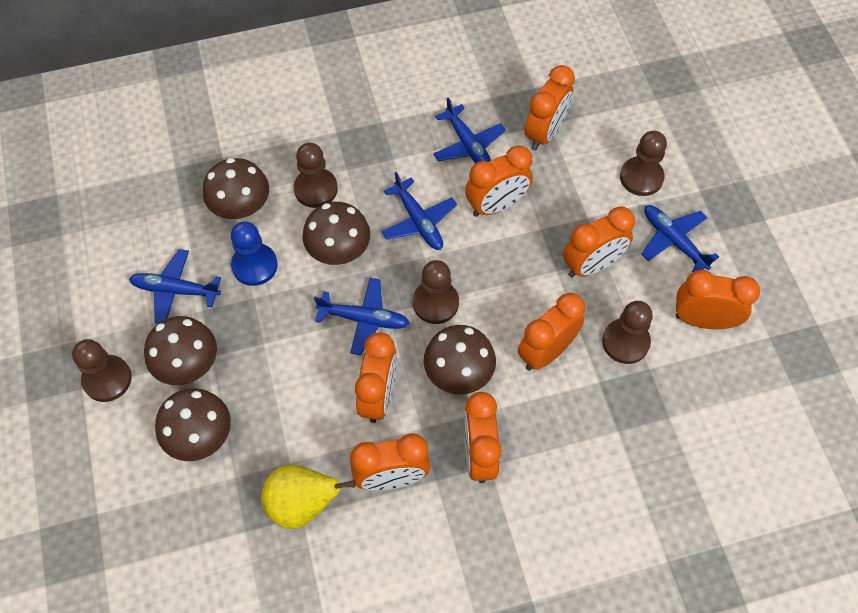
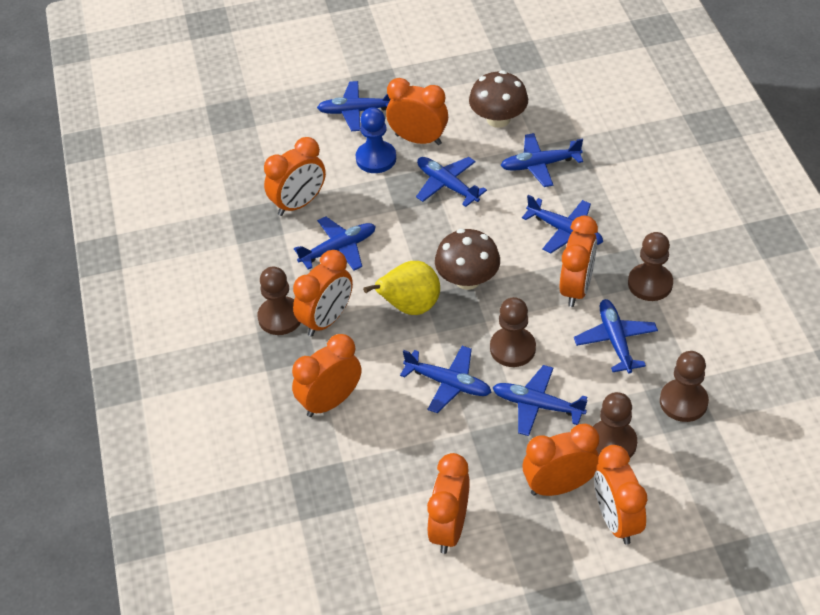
blue plane: 5 -> 8
brown mushroom: 5 -> 2

